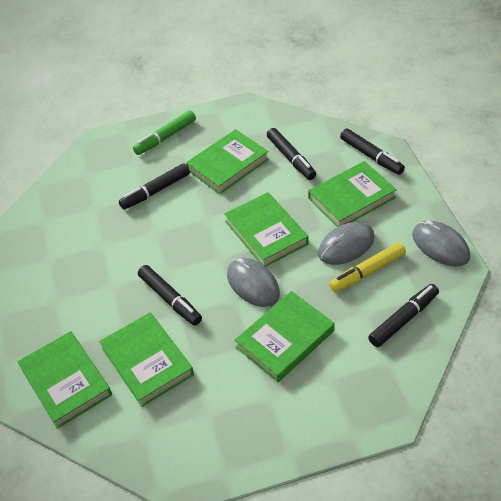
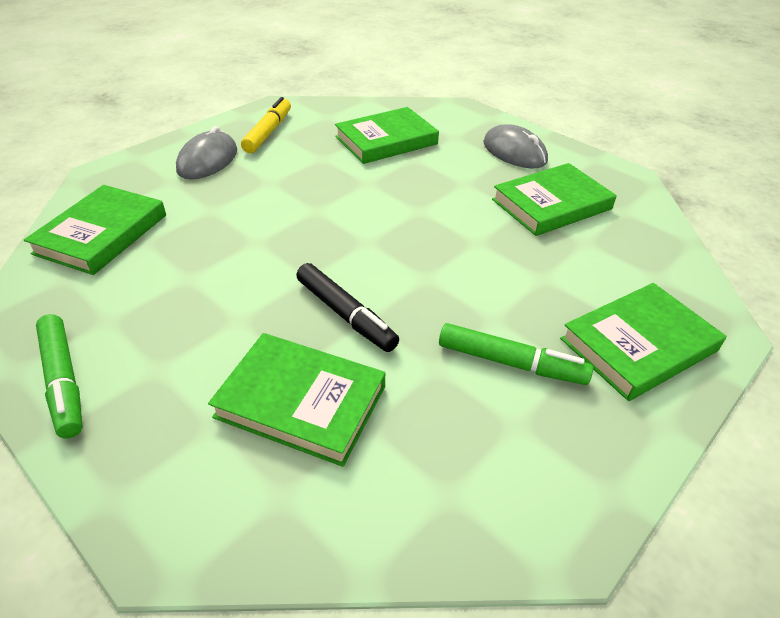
black marker: 5 -> 1
green book: 6 -> 5
green marker: 1 -> 2
grey mouse: 3 -> 2

